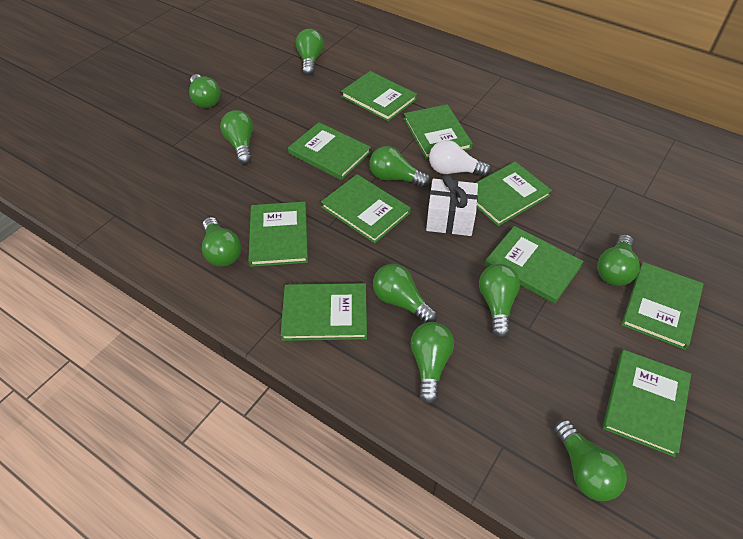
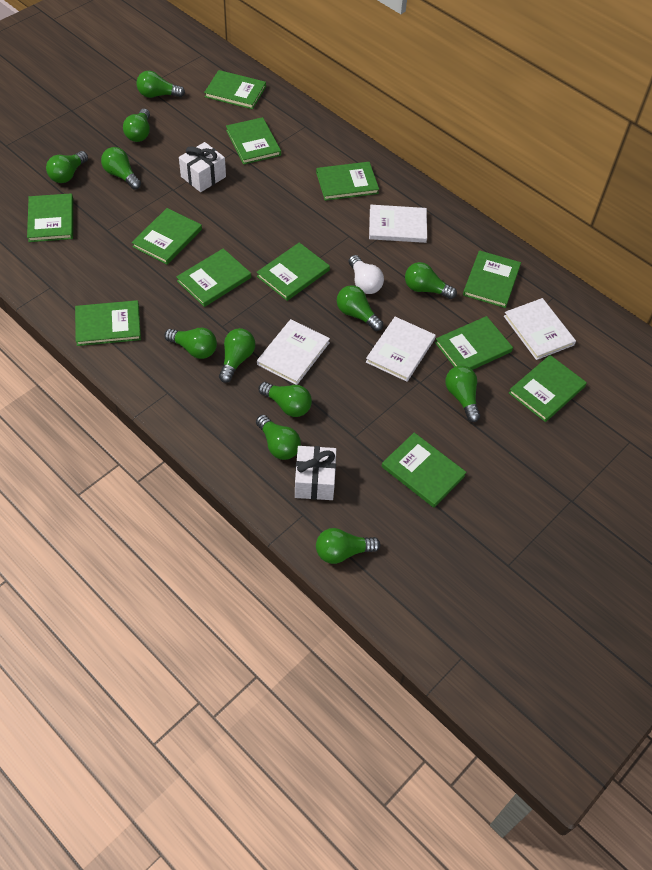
green book: 10 -> 12
green light bulb: 10 -> 12
white book: 0 -> 4
white gift: 1 -> 2

